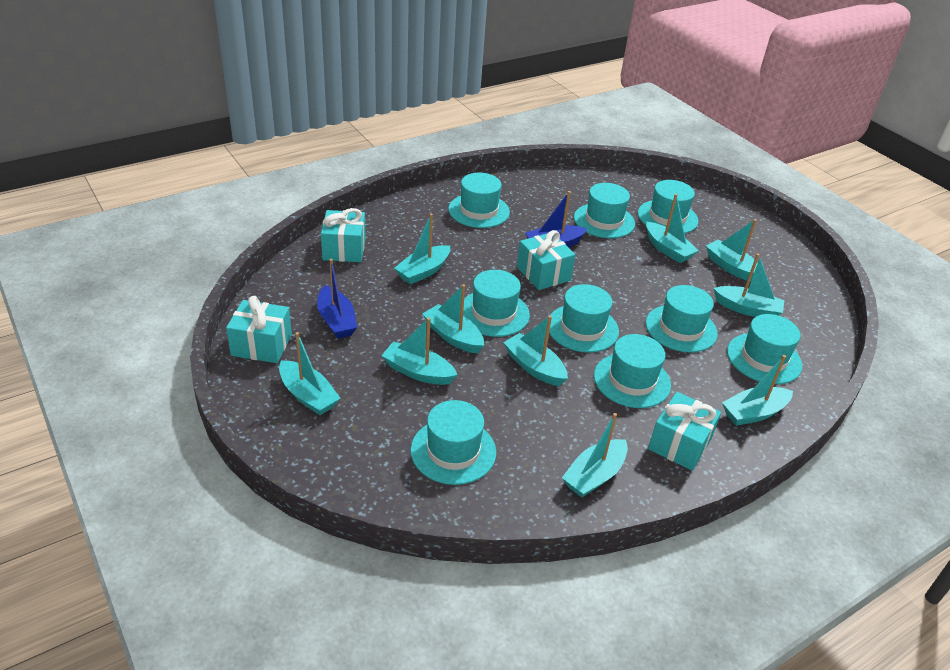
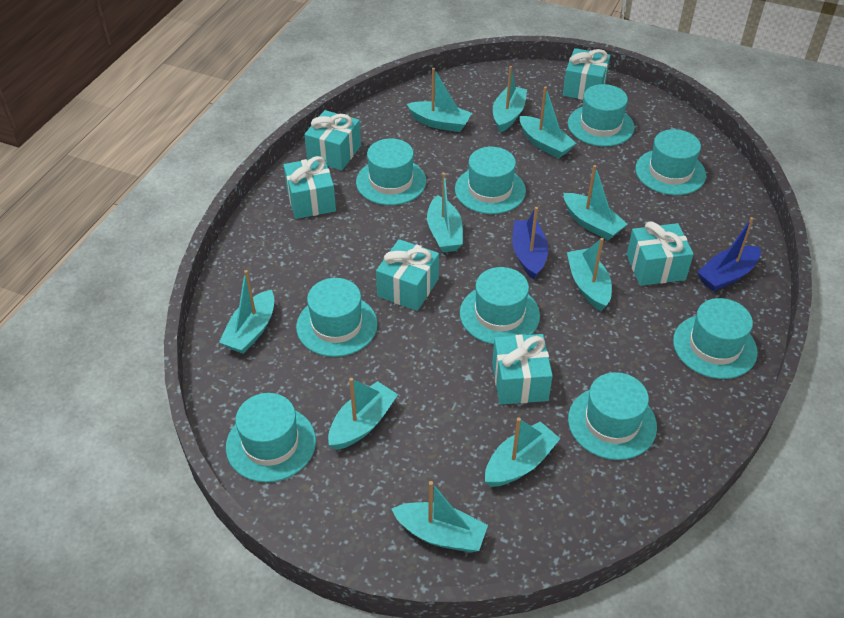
turquoise gift: 4 -> 6

